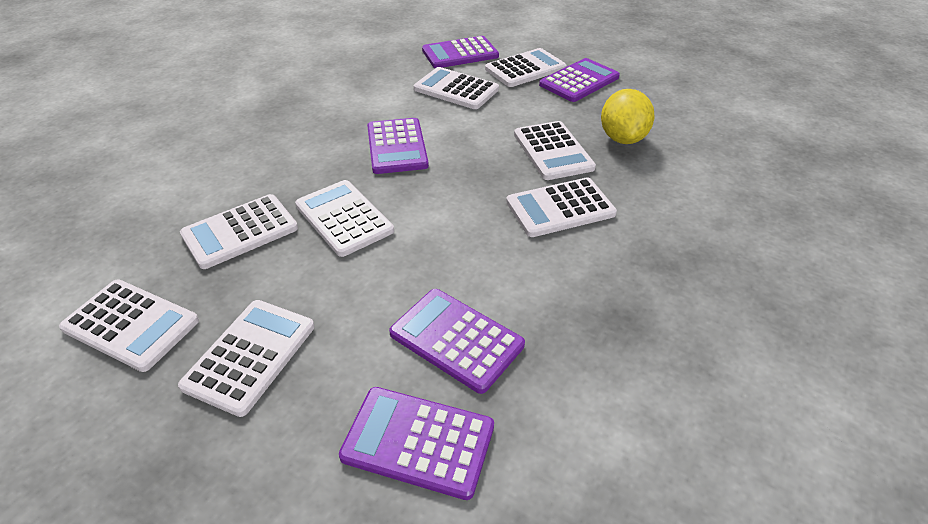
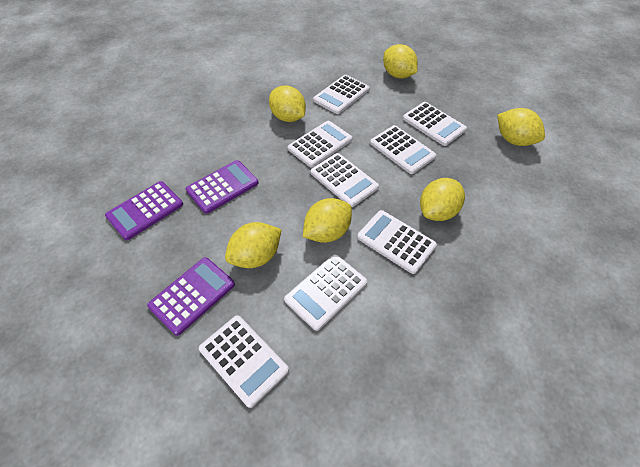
purple calculator: 5 -> 3
yellow lemon: 1 -> 6

